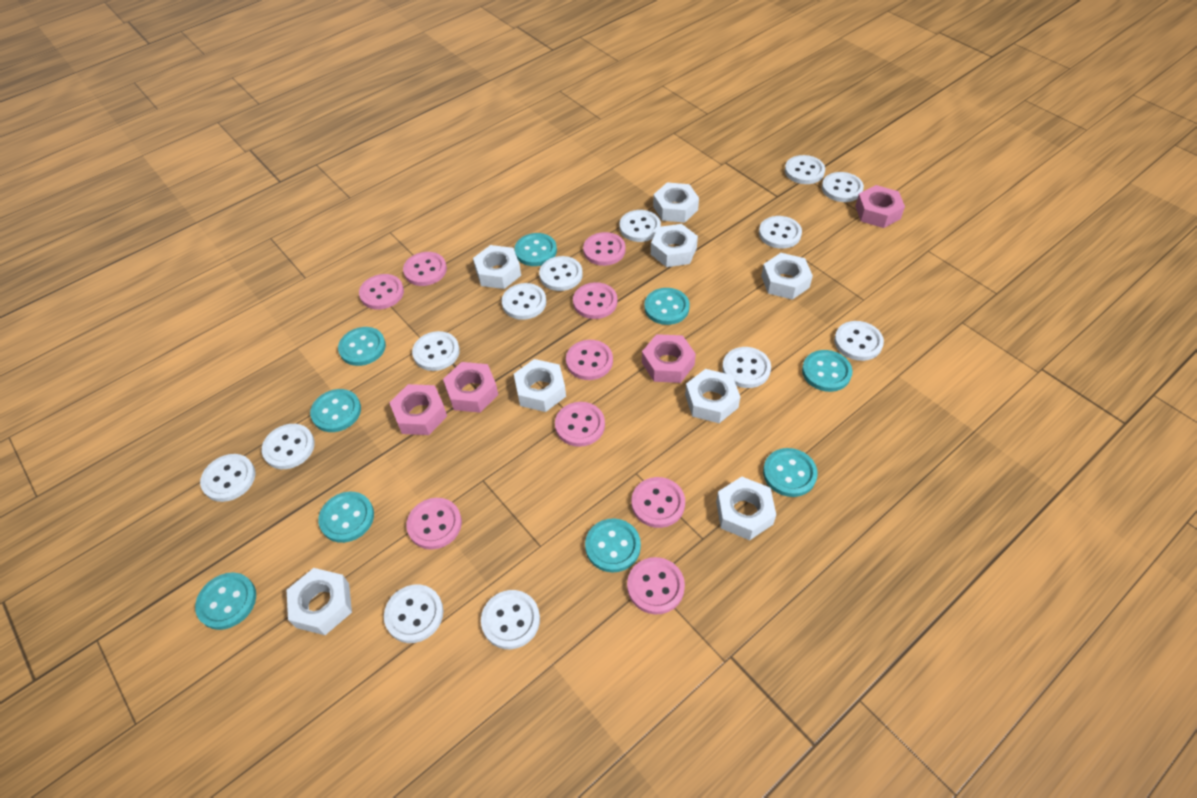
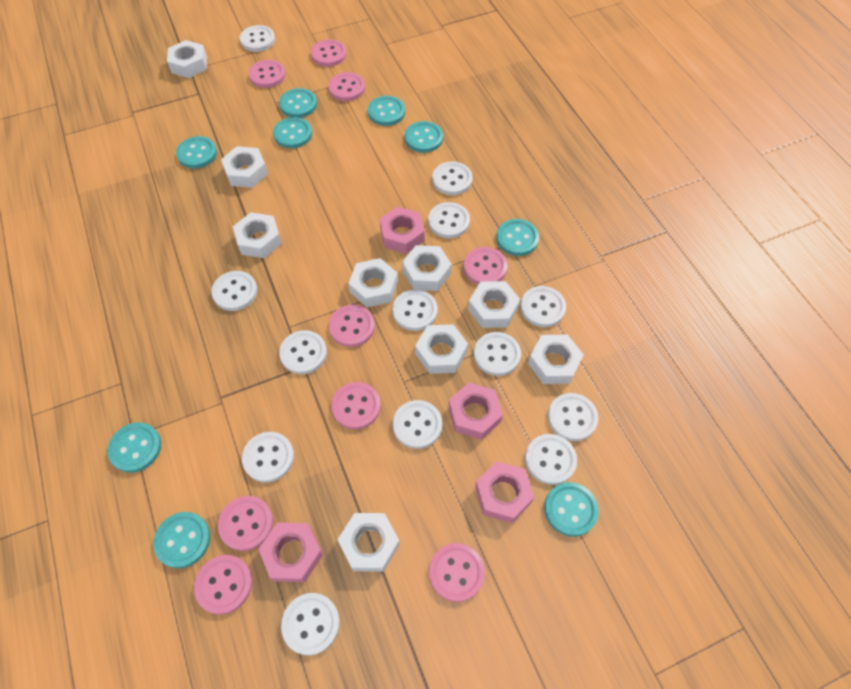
white nut: 8 -> 9

